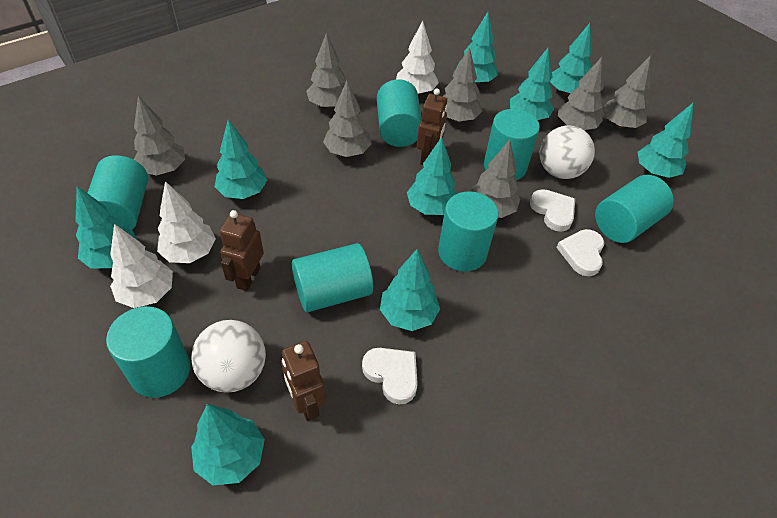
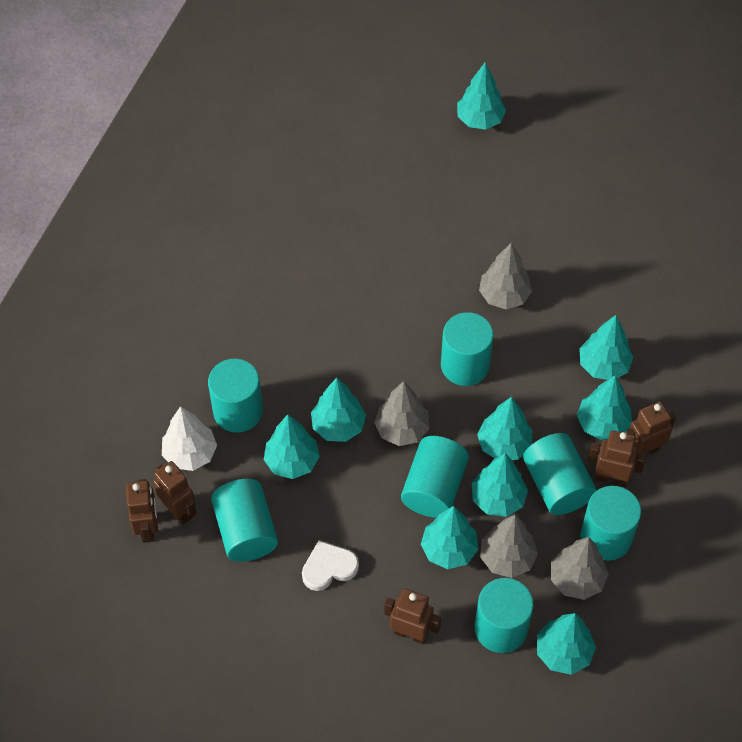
brown robot: 3 -> 5
grey tree: 7 -> 4
white ball: 2 -> 0
white heart: 3 -> 1
white tree: 3 -> 1

